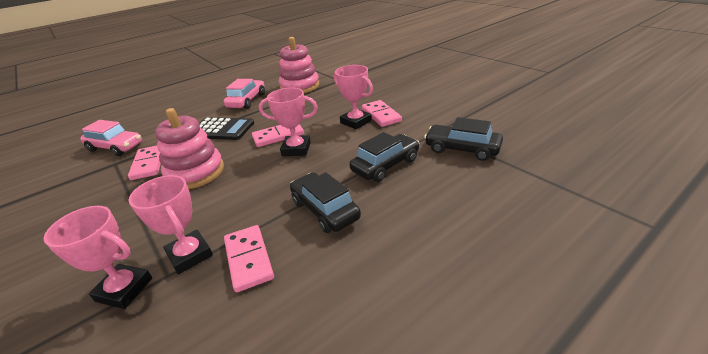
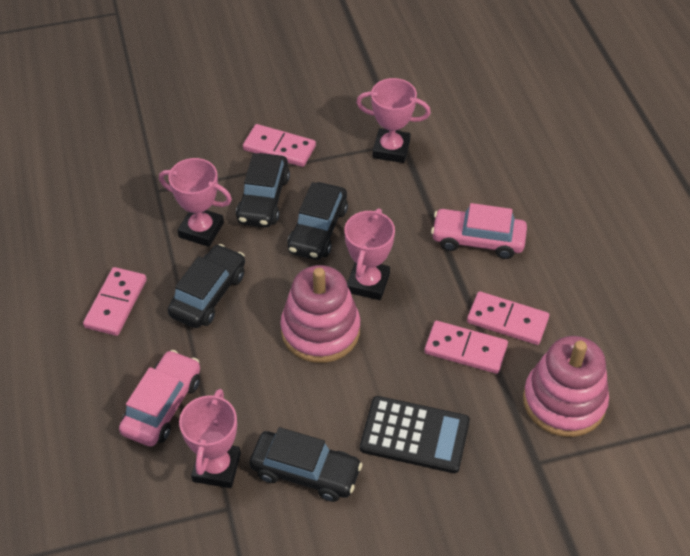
black car: 3 -> 4

